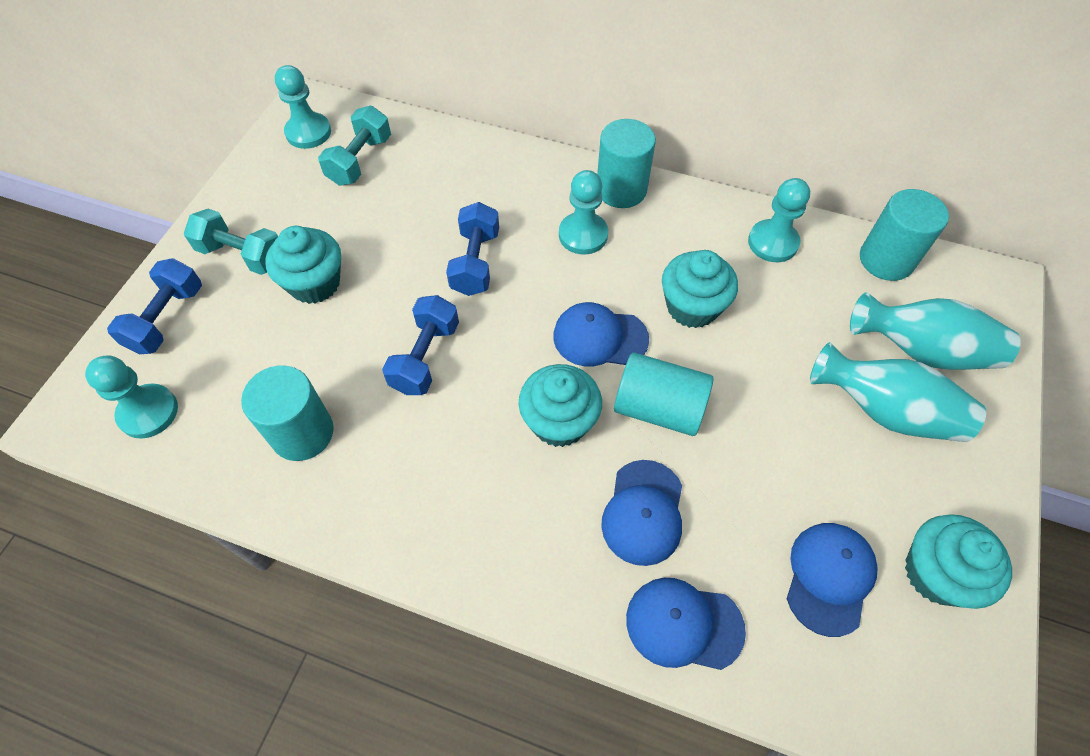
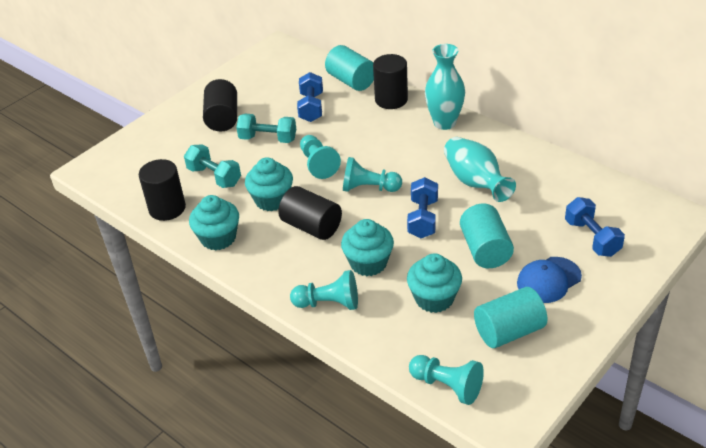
black cylinder: 0 -> 4
blue cap: 4 -> 1
turquoise cylinder: 4 -> 3

